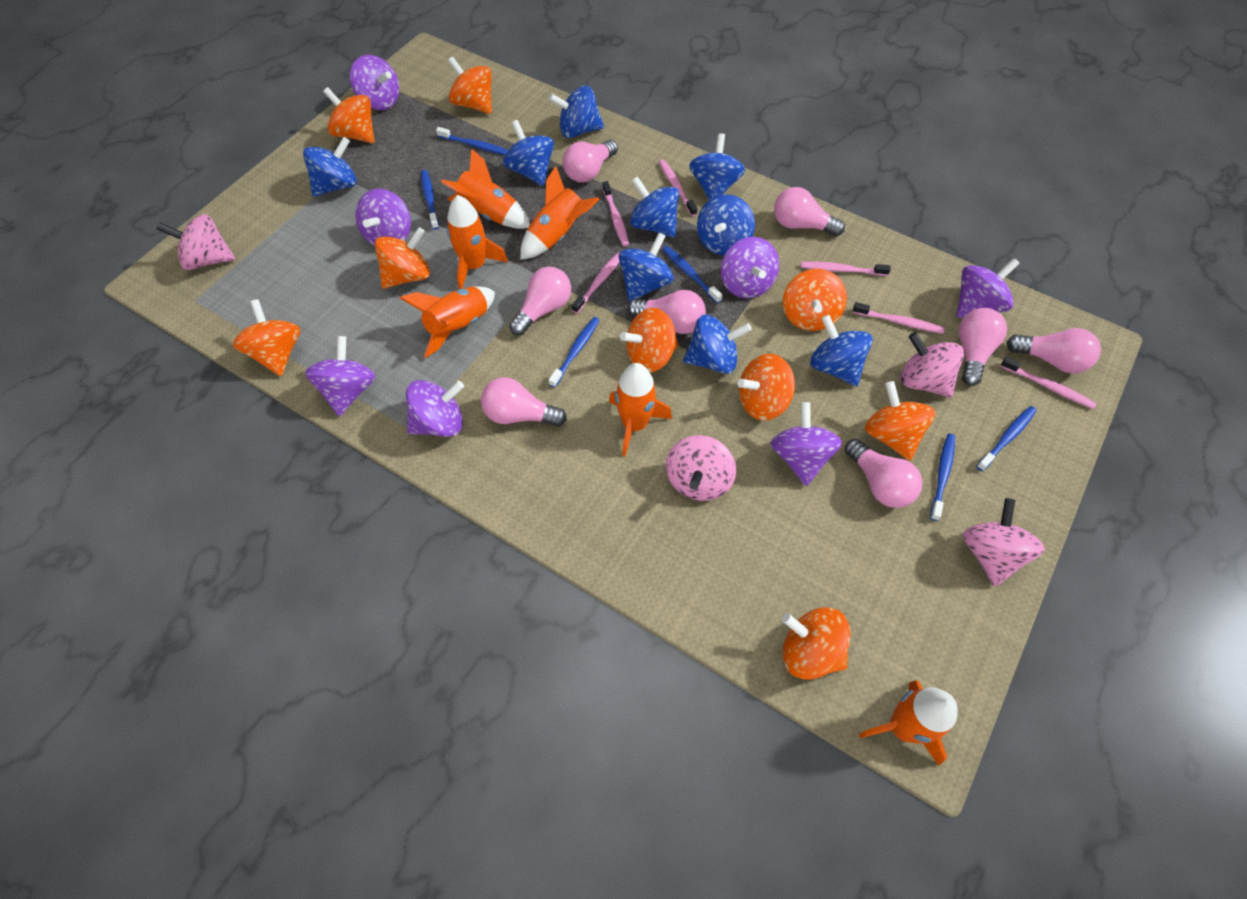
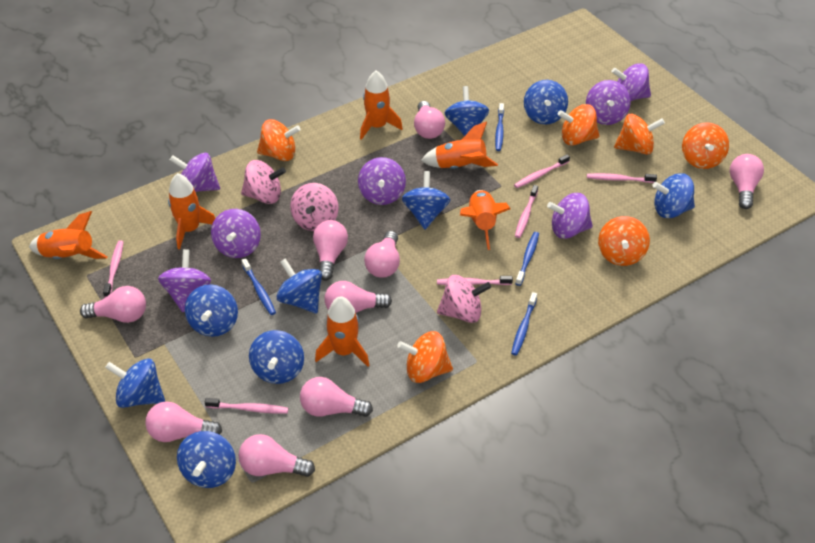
blue toothbrush: 6 -> 4
orange spinning top: 9 -> 6
pink light bulb: 8 -> 9
pink spinning top: 4 -> 3

